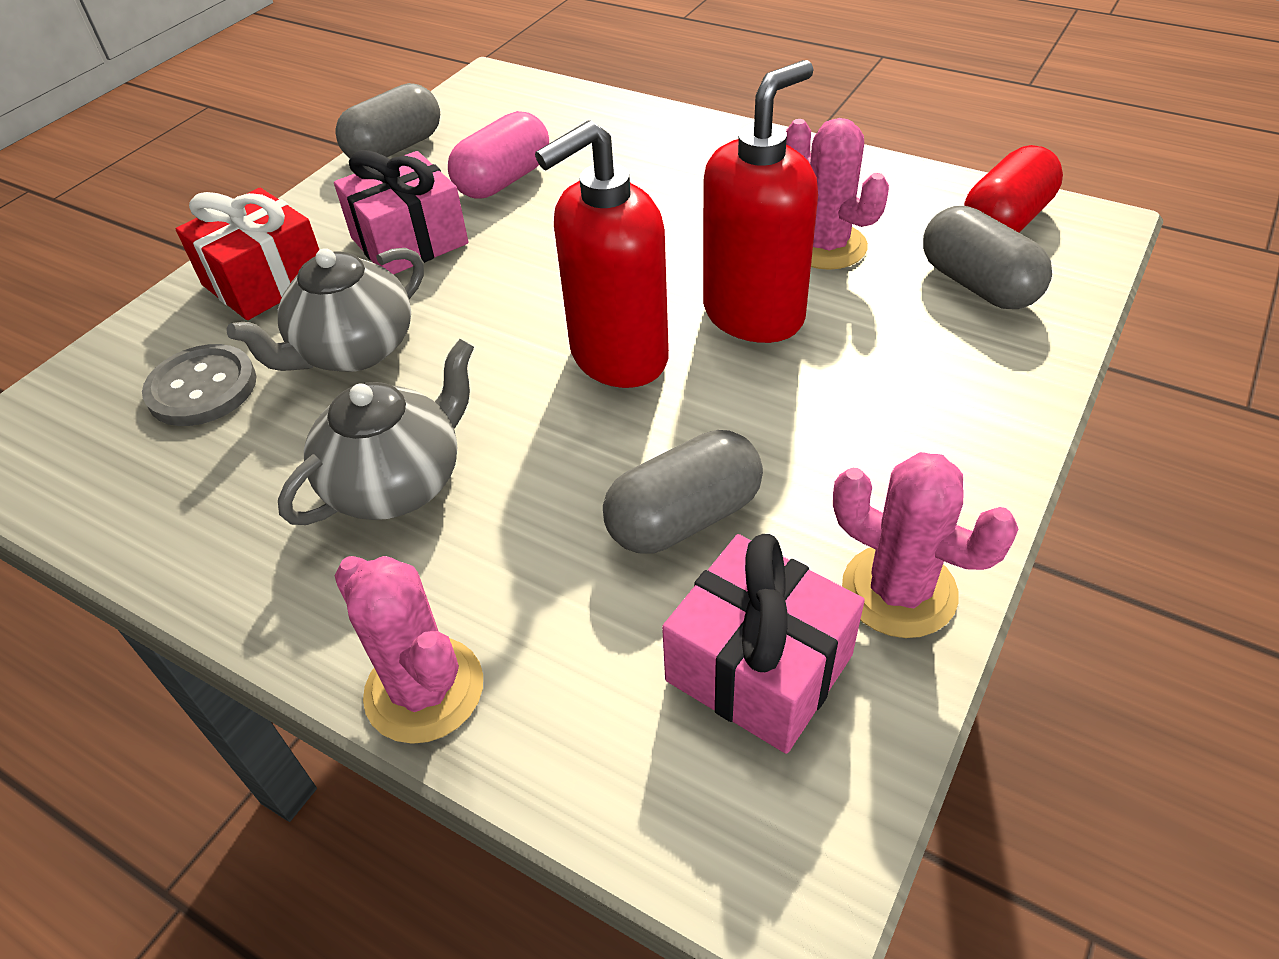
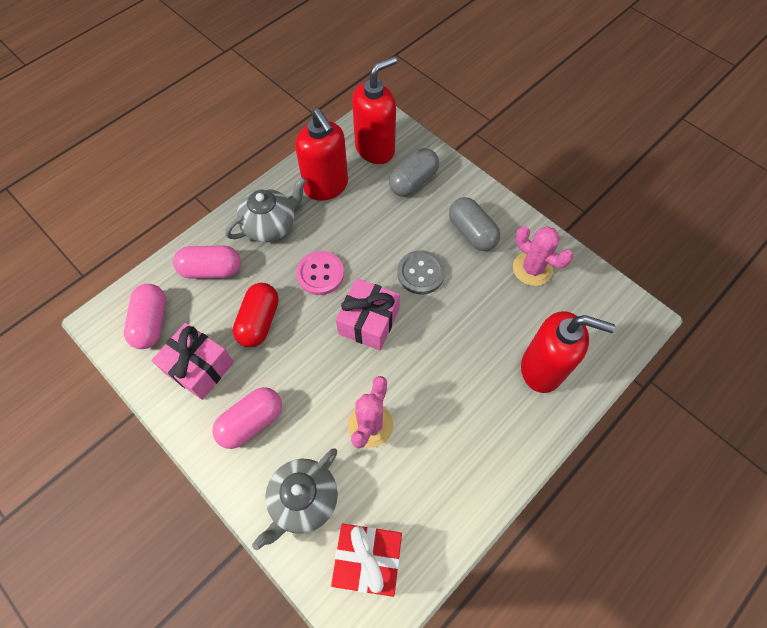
grey capsule: 3 -> 2
pink button: 0 -> 1
pink cactus: 3 -> 2
pink capsule: 1 -> 3
red soap dispenser: 2 -> 3

